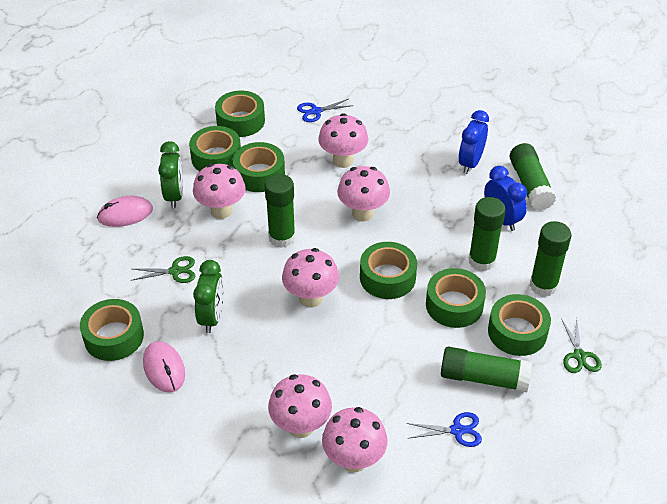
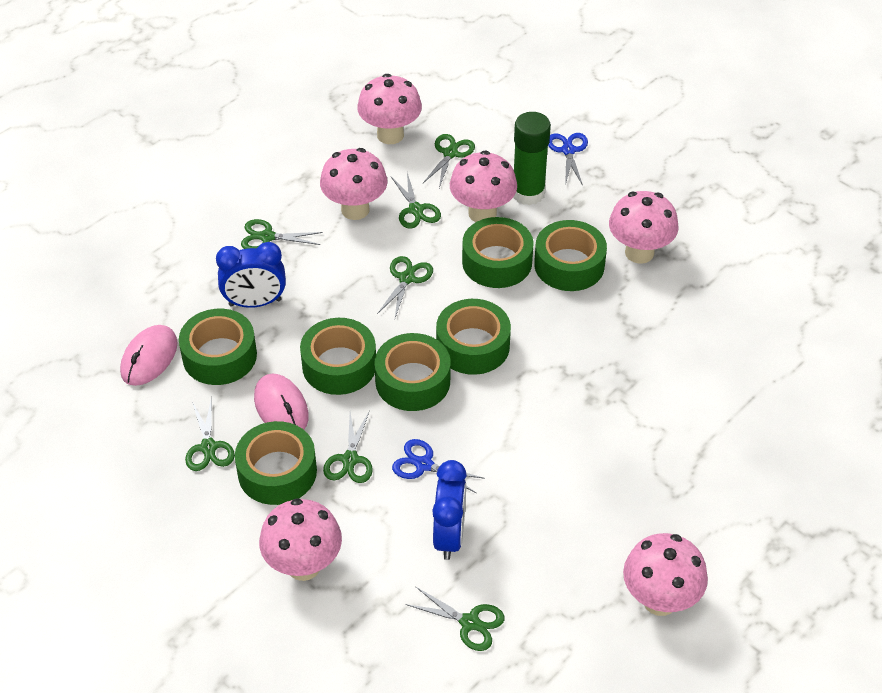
green clock: 2 -> 0
green glue stick: 5 -> 1
green scissors: 2 -> 7

